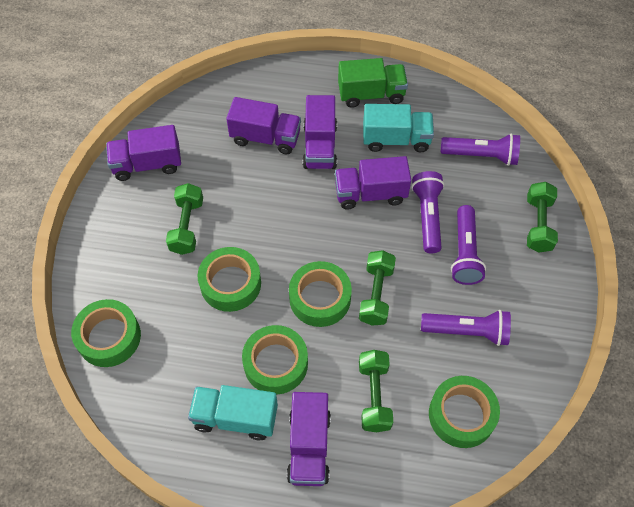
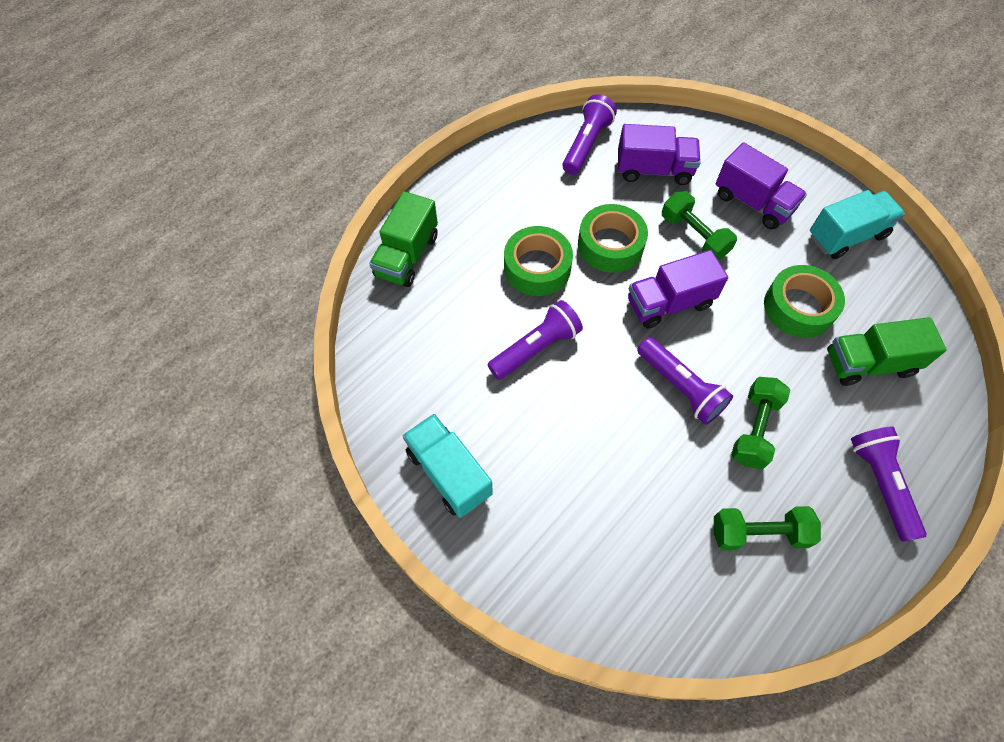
green dumbbell: 4 -> 3
green tape: 5 -> 3
green truck: 1 -> 2
purple truck: 5 -> 3

